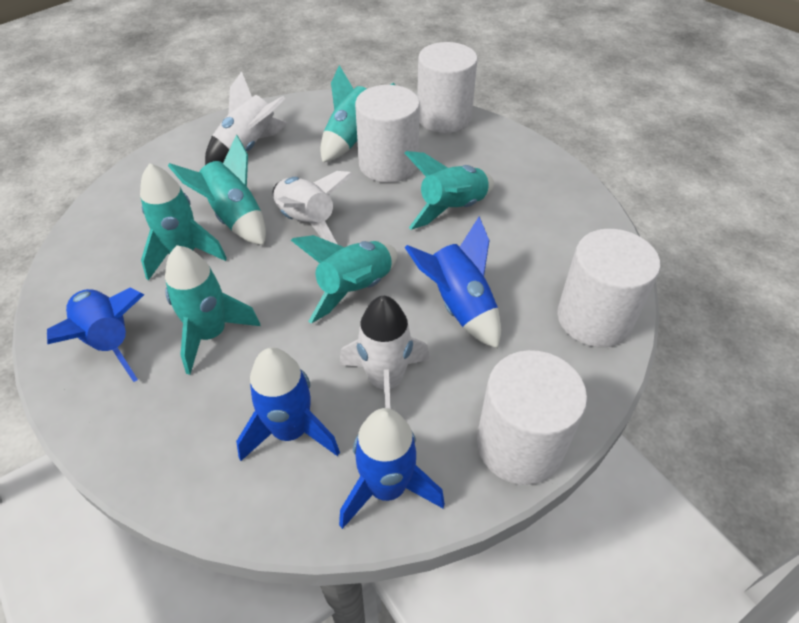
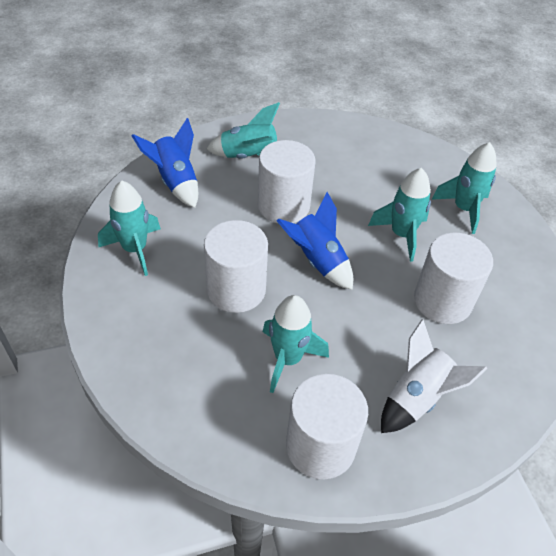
blue rocket: 4 -> 2
turquoise rocket: 6 -> 5
white rocket: 3 -> 1

